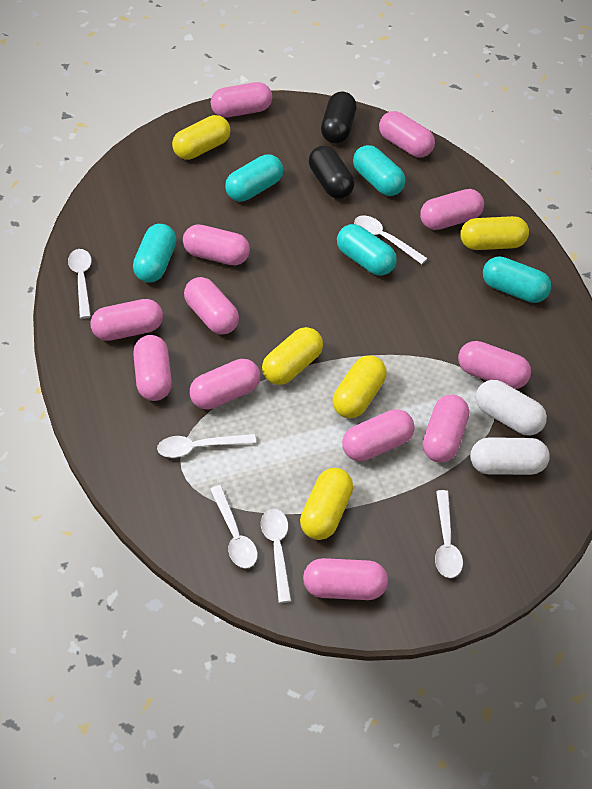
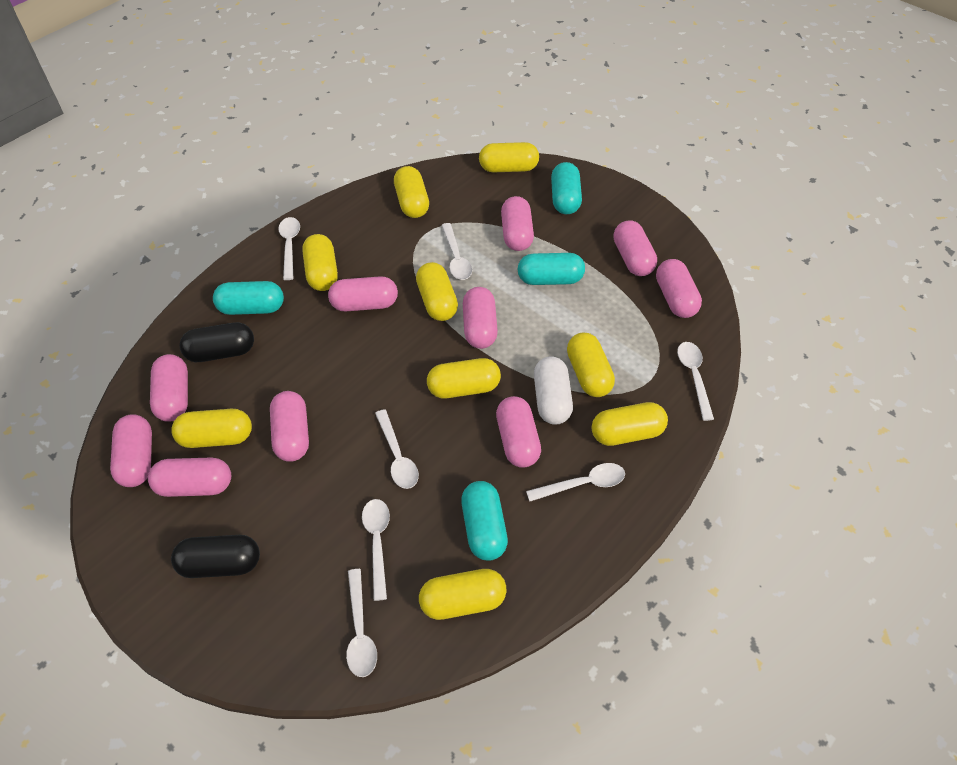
pink capsule: 12 -> 10
turquoise capsule: 5 -> 4
white capsule: 2 -> 1
white spoon: 6 -> 7
yellow capsule: 5 -> 9

